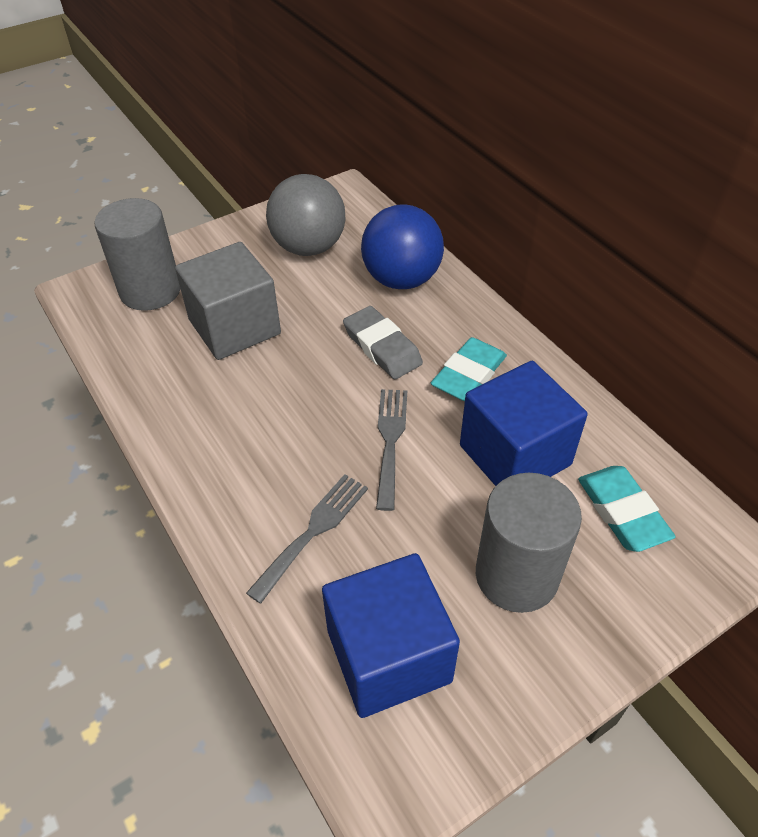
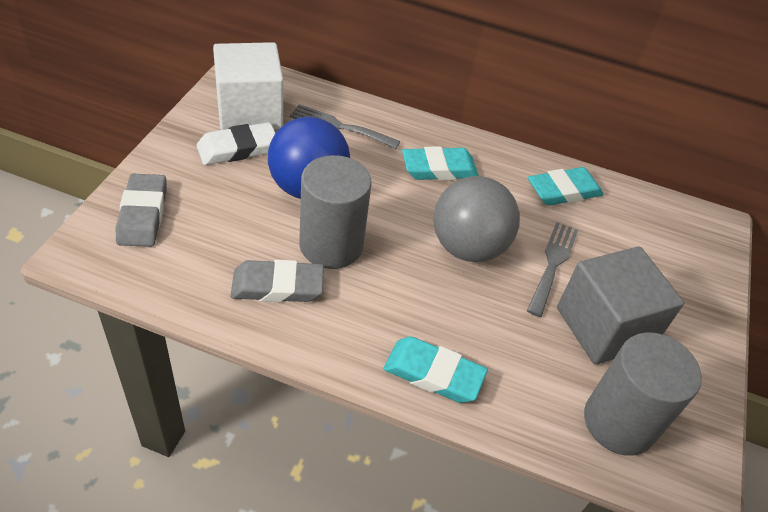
blue cube: 2 -> 0
grey eraser: 1 -> 2
turquoise eraser: 2 -> 3
white cube: 0 -> 1
white eraser: 0 -> 1

